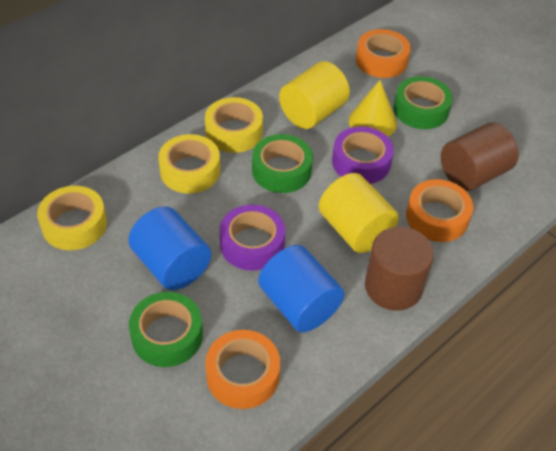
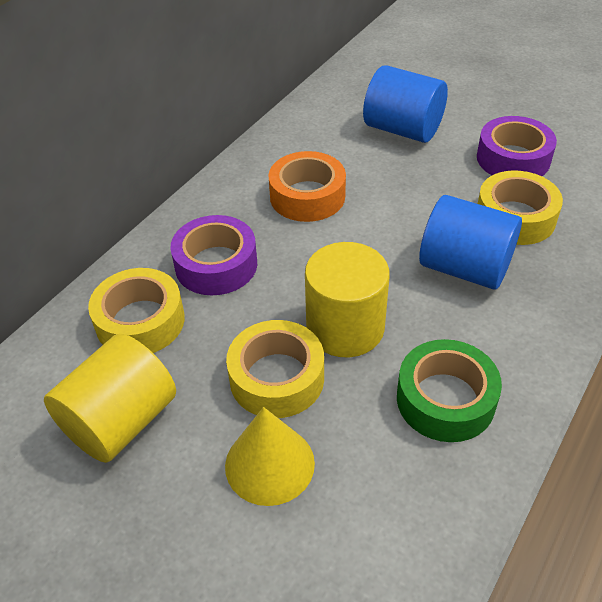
brown cylinder: 2 -> 0
green tape: 3 -> 1
orange tape: 3 -> 1

